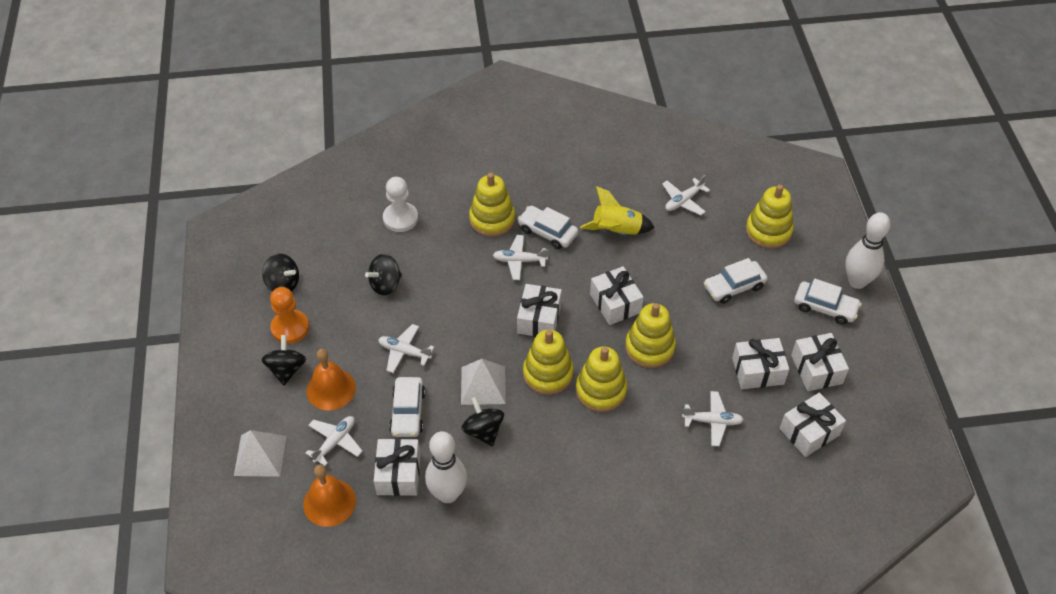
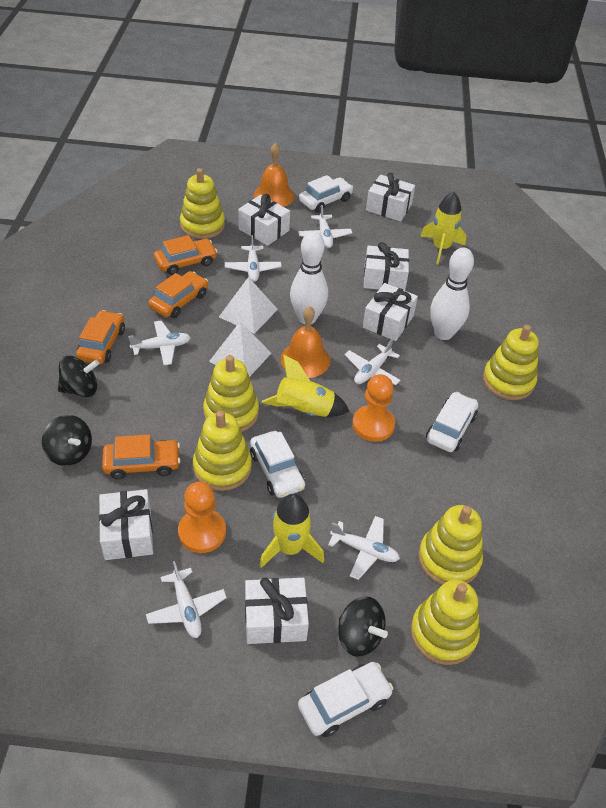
black spinning top: 4 -> 3
orange car: 0 -> 4
orange pawn: 1 -> 2
white pawn: 1 -> 0
white plane: 5 -> 6
yellow rocket: 1 -> 3
yellow stacking toy: 5 -> 6

